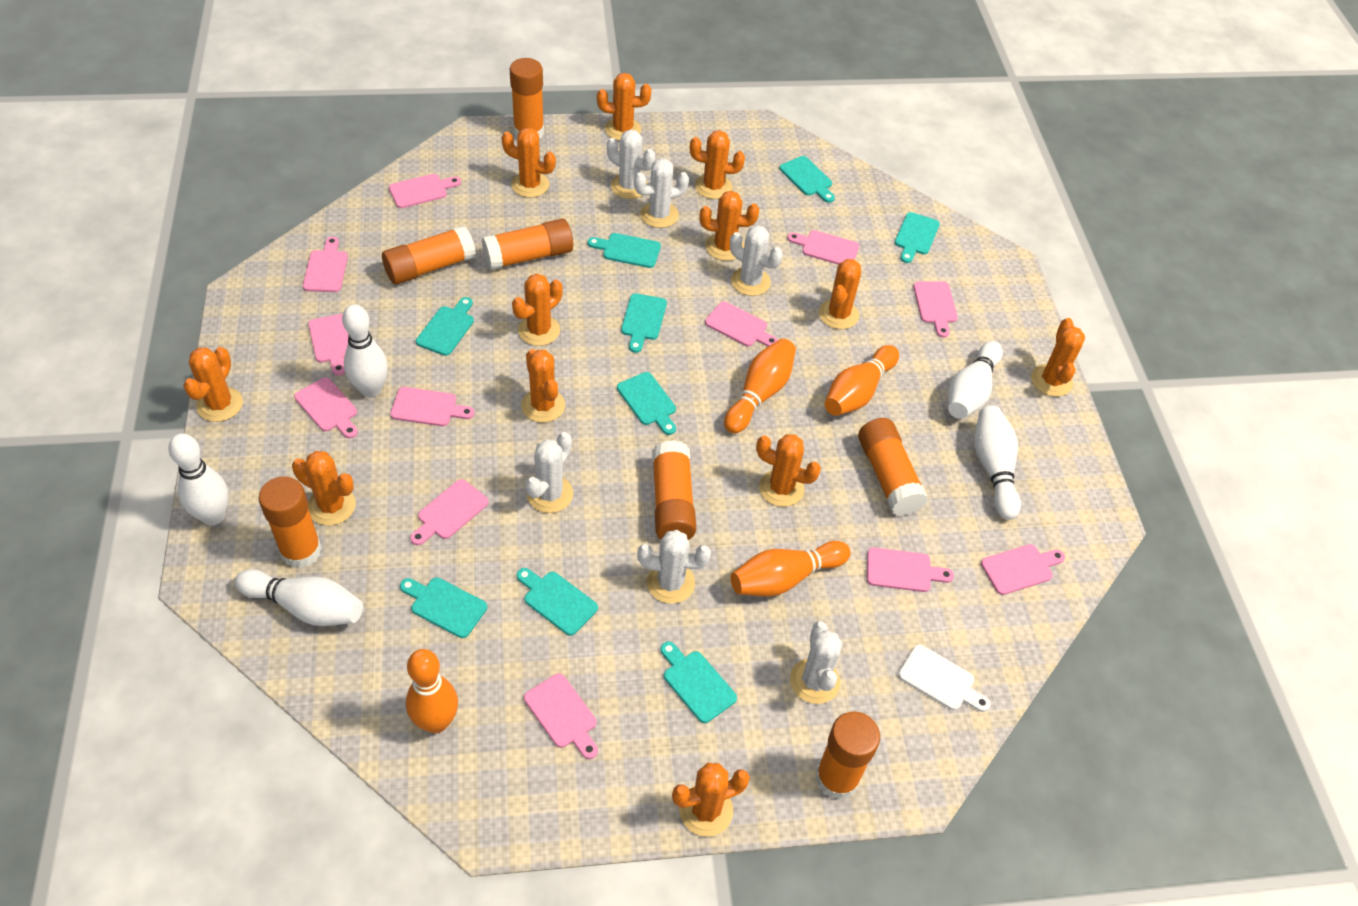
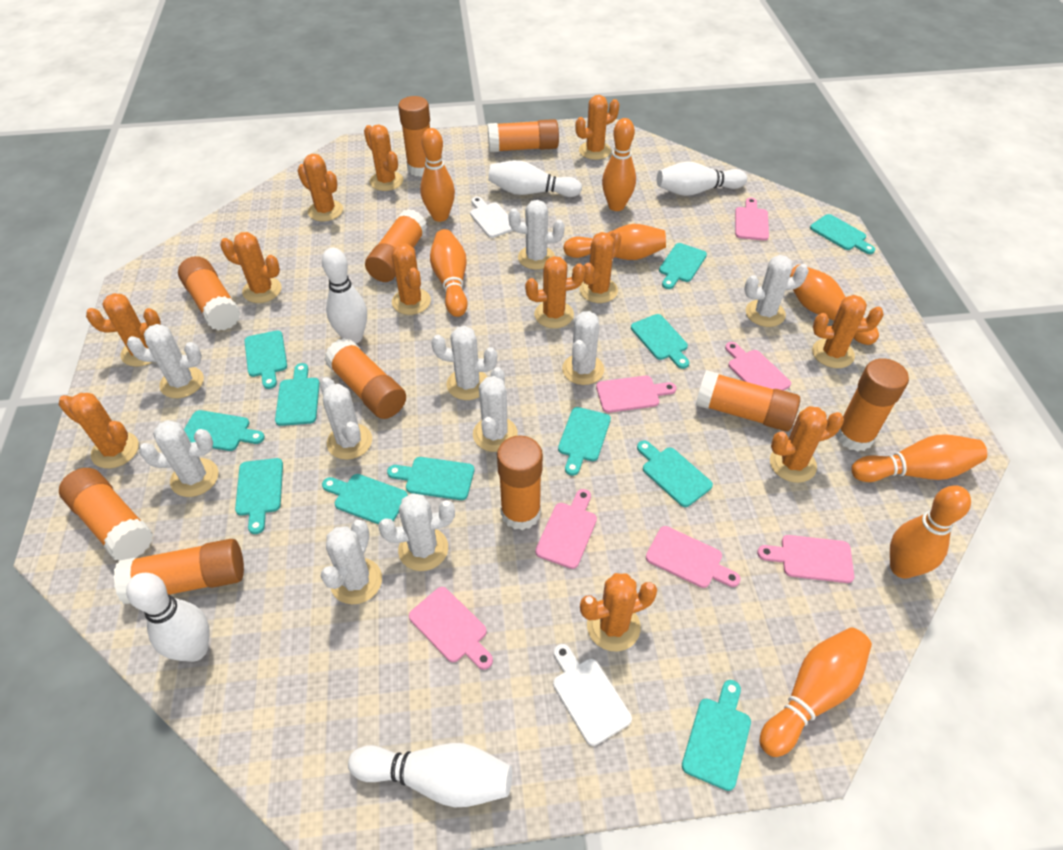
orange bowling pin: 4 -> 8
orange glue stick: 7 -> 10
pink cutting board: 12 -> 7
turquoise cutting board: 9 -> 12
white cactus: 6 -> 10
white cutting board: 1 -> 2

